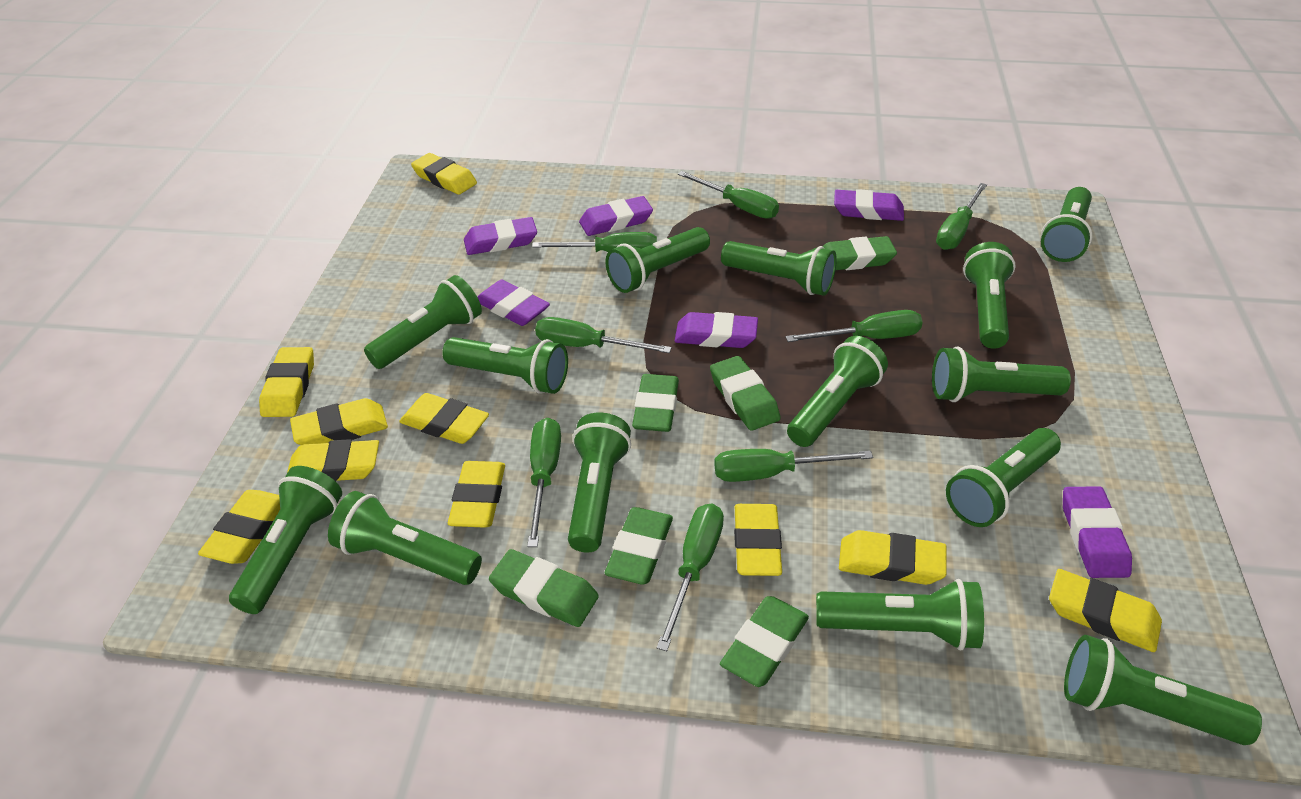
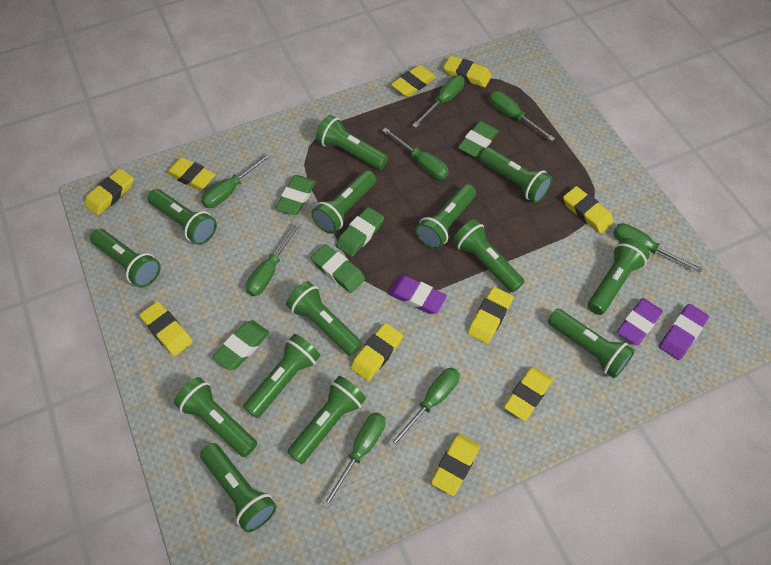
green eraser: 6 -> 5
purple eraser: 6 -> 3

